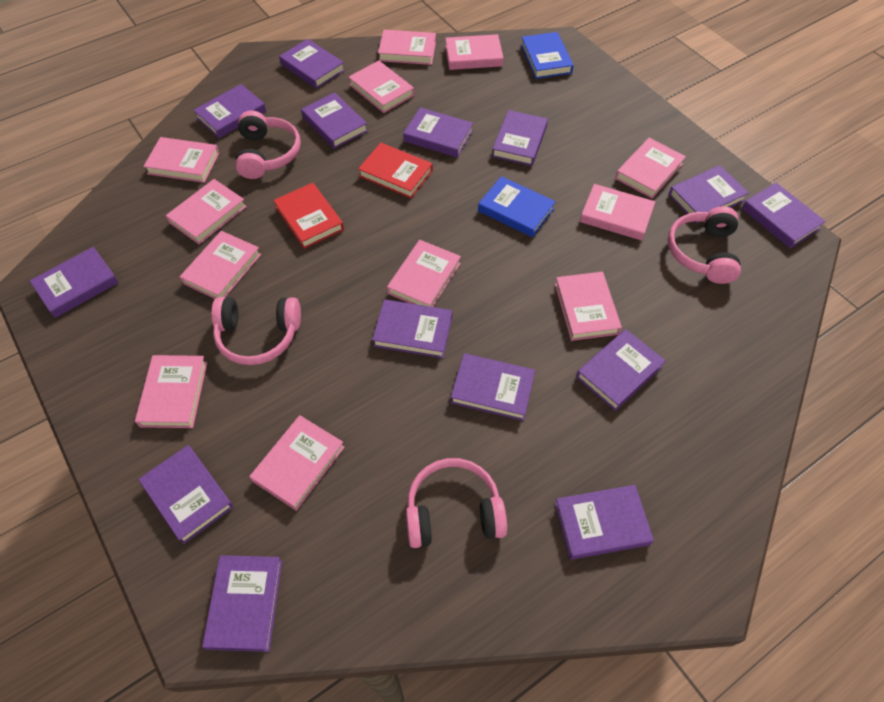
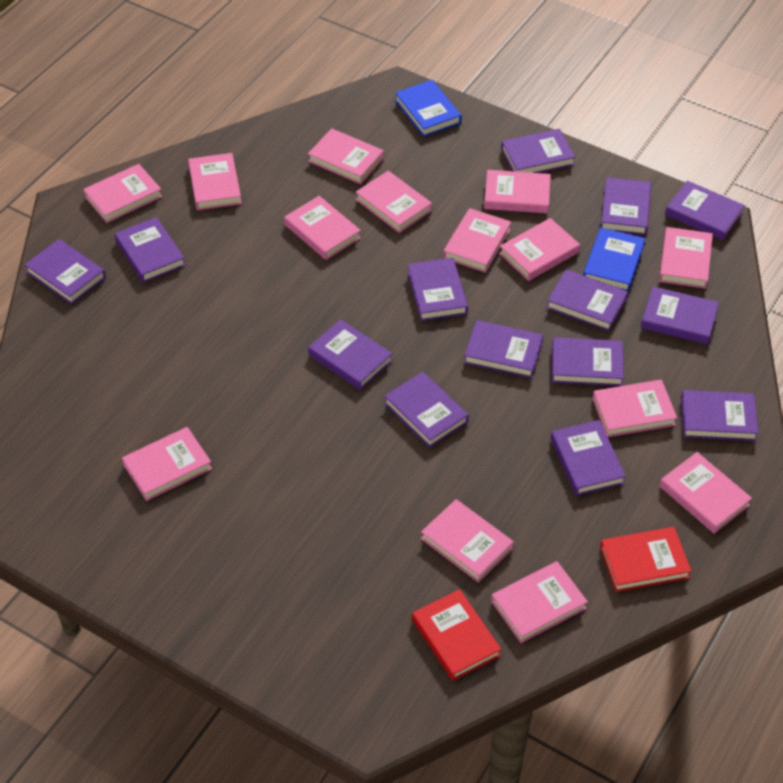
pink book: 12 -> 14
pink headphones: 4 -> 0

